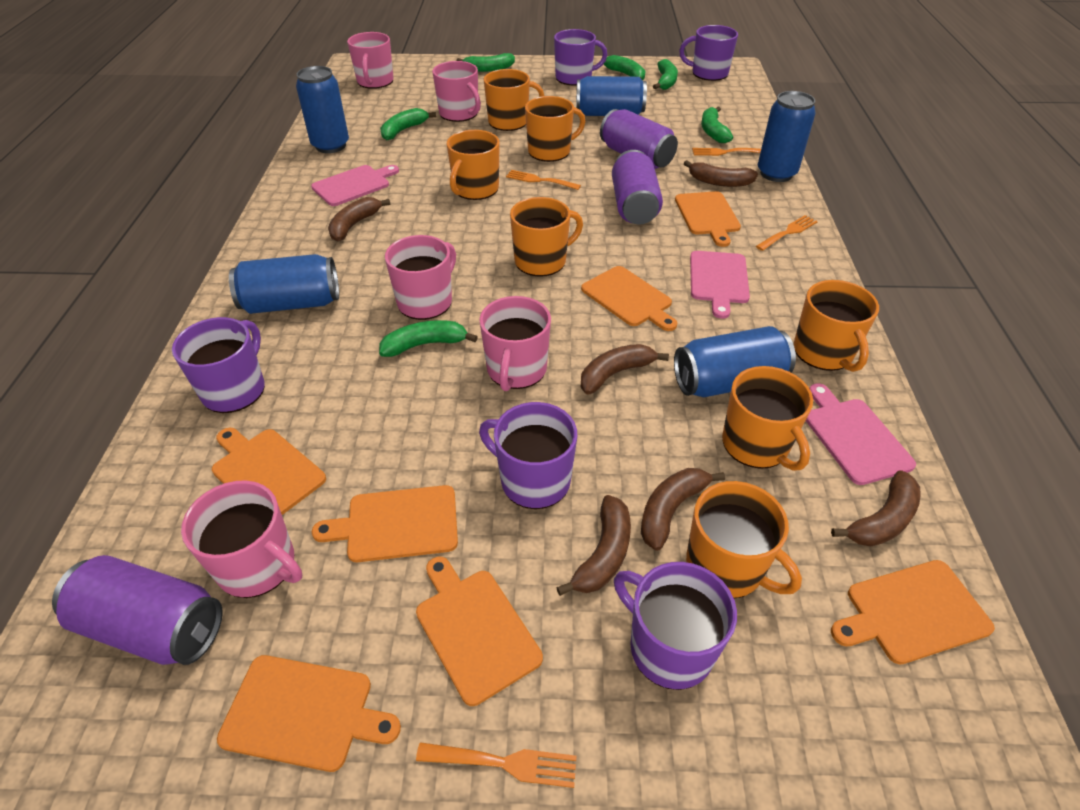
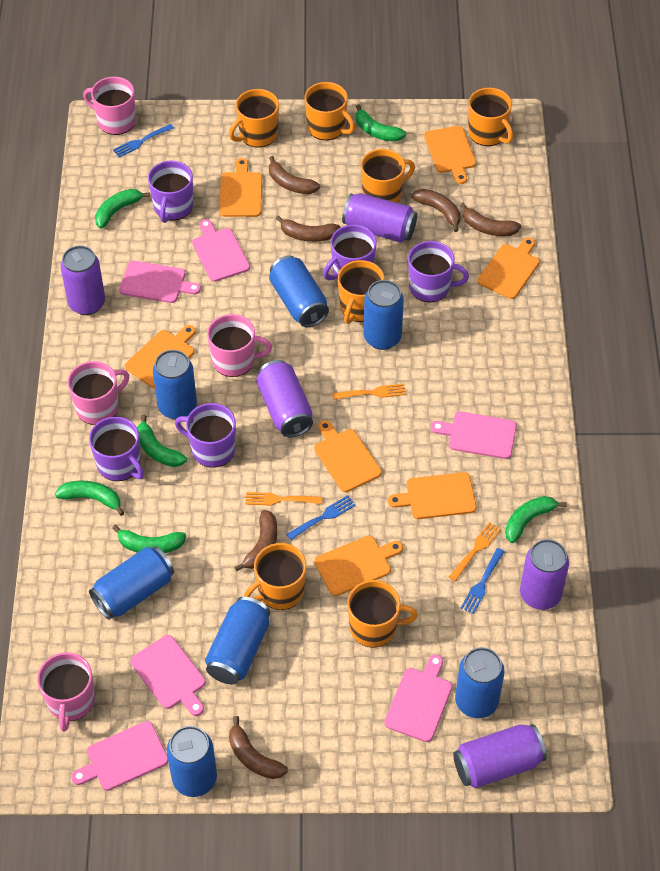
blue can: 5 -> 7
blue fork: 0 -> 3
orange fork: 4 -> 3
pink cutting board: 3 -> 6
pink mug: 5 -> 4
purple can: 3 -> 5

